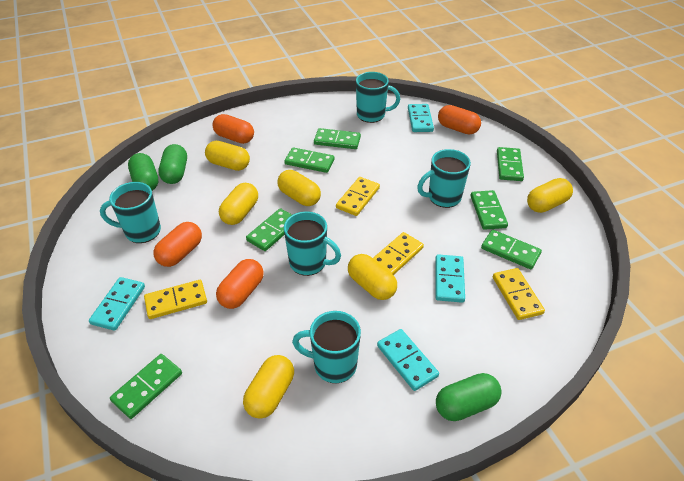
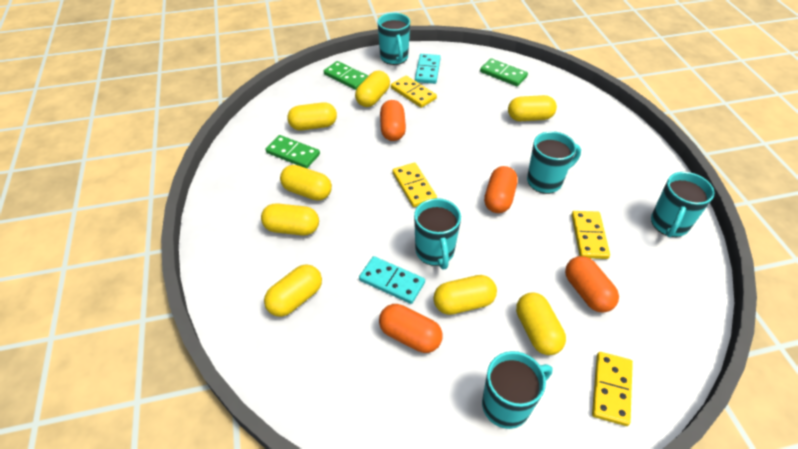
green capsule: 3 -> 0
green domino: 7 -> 3
turquoise domino: 4 -> 2
yellow capsule: 6 -> 8

